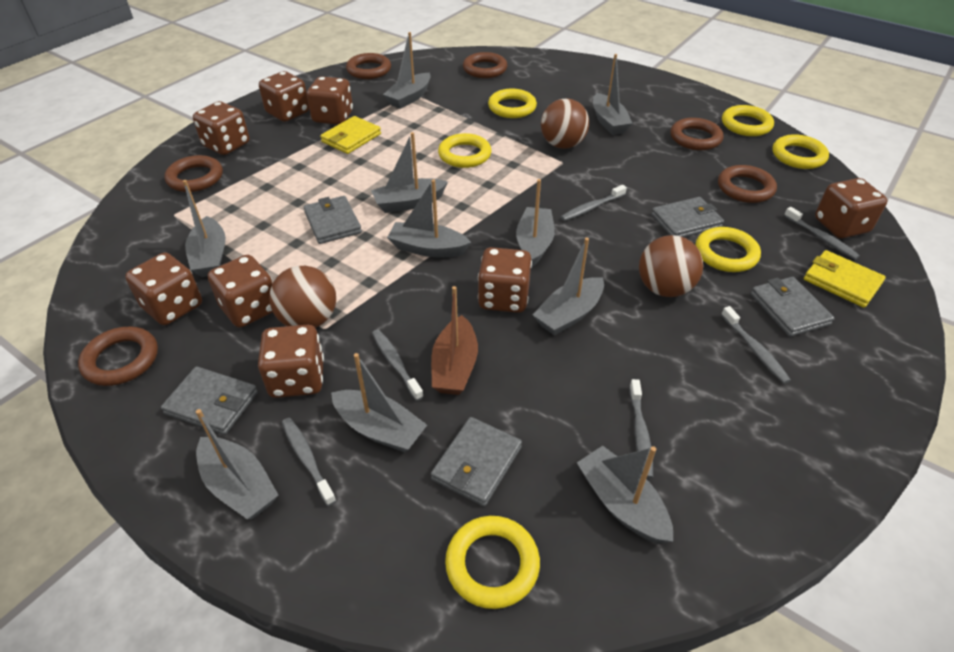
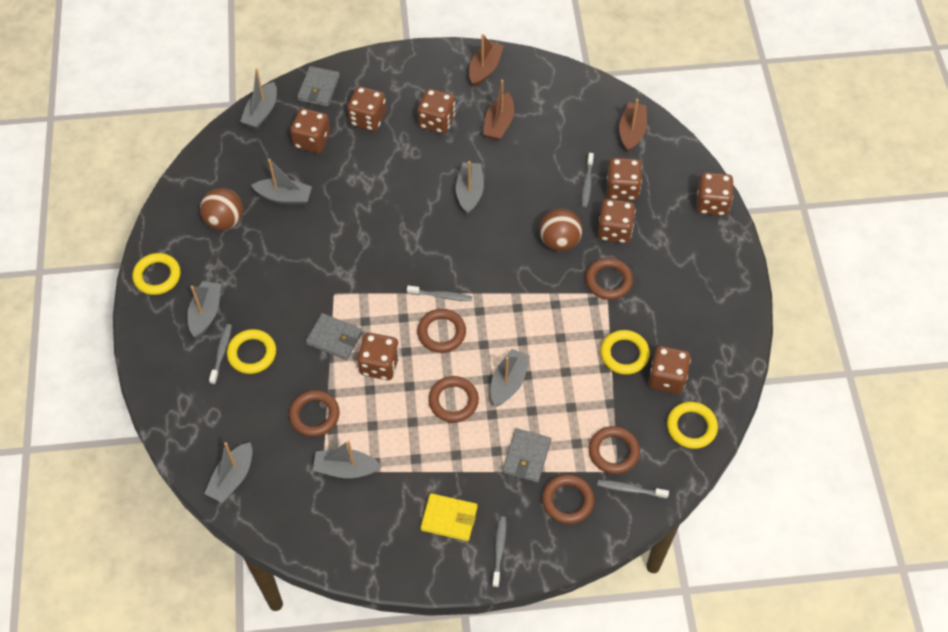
brown ball: 3 -> 2
brown boat: 1 -> 3
grey boat: 10 -> 7
grey toothbrush: 6 -> 5
grey wallet: 5 -> 3
yellow ring: 6 -> 4
yellow wallet: 2 -> 1

